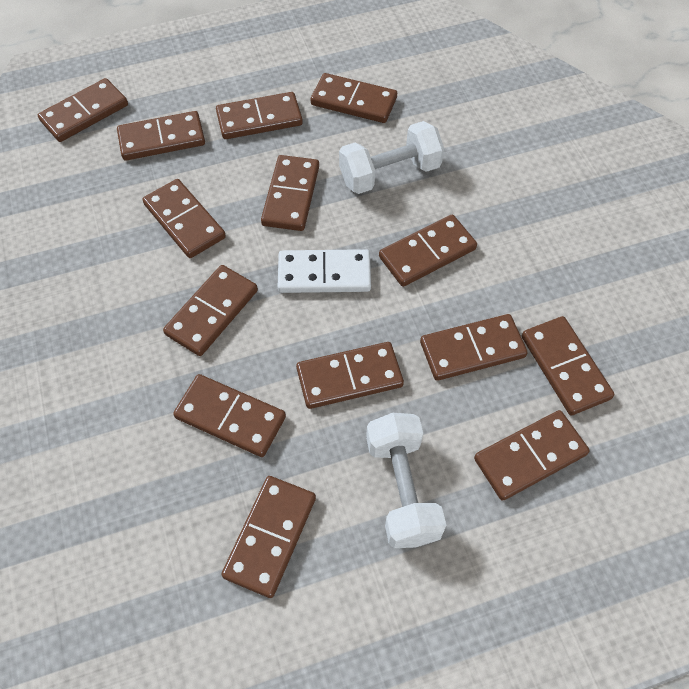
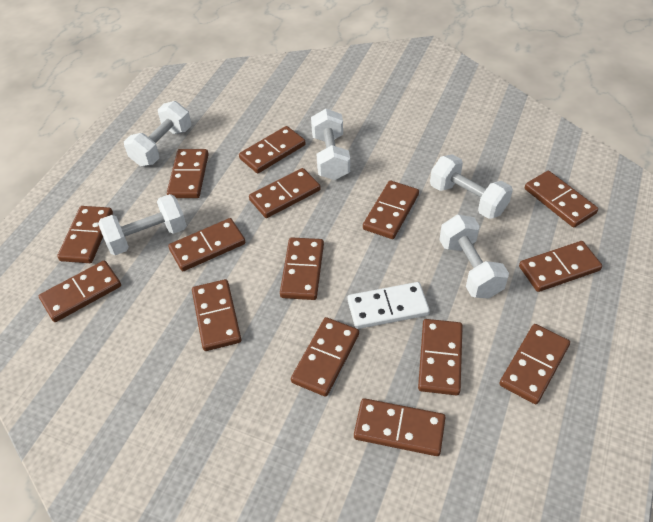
brown domino: 14 -> 15
white dumbbell: 2 -> 5

